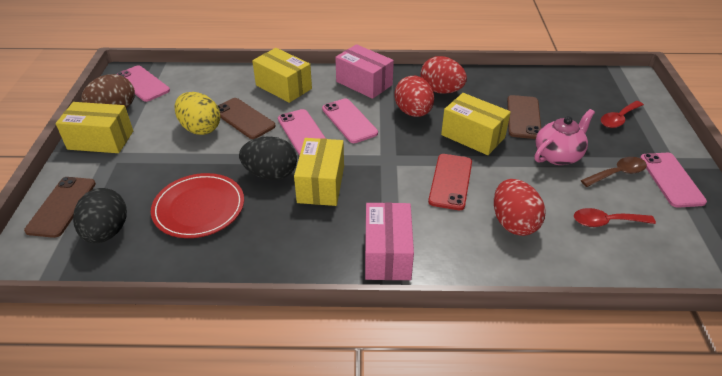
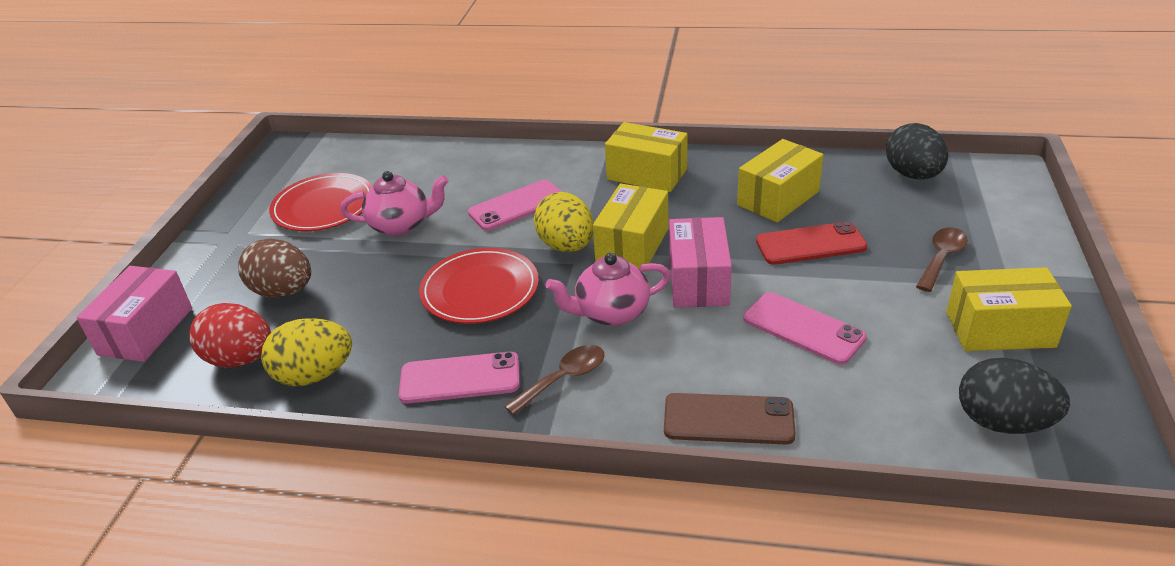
brown phone: 3 -> 1
brown spoon: 1 -> 2
pink phone: 4 -> 3
pink teapot: 1 -> 2
red egg: 3 -> 1
red plate: 1 -> 2
red spoon: 2 -> 0
yellow egg: 1 -> 2

